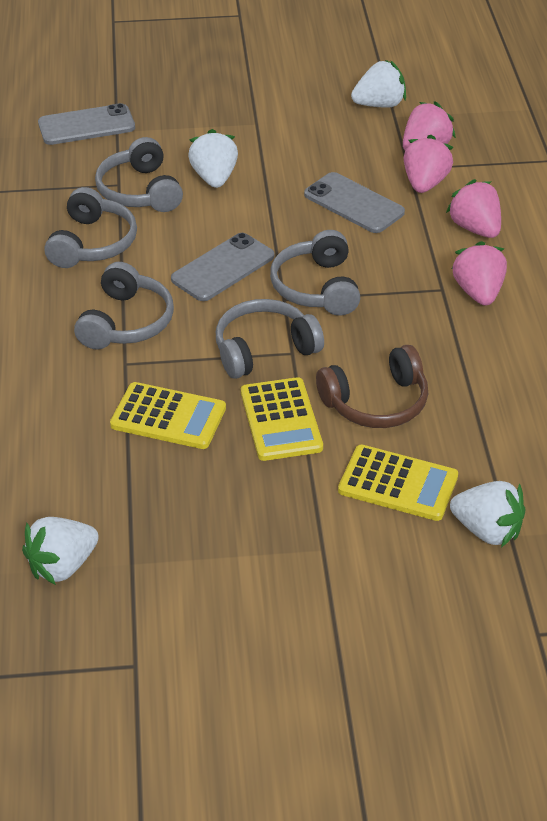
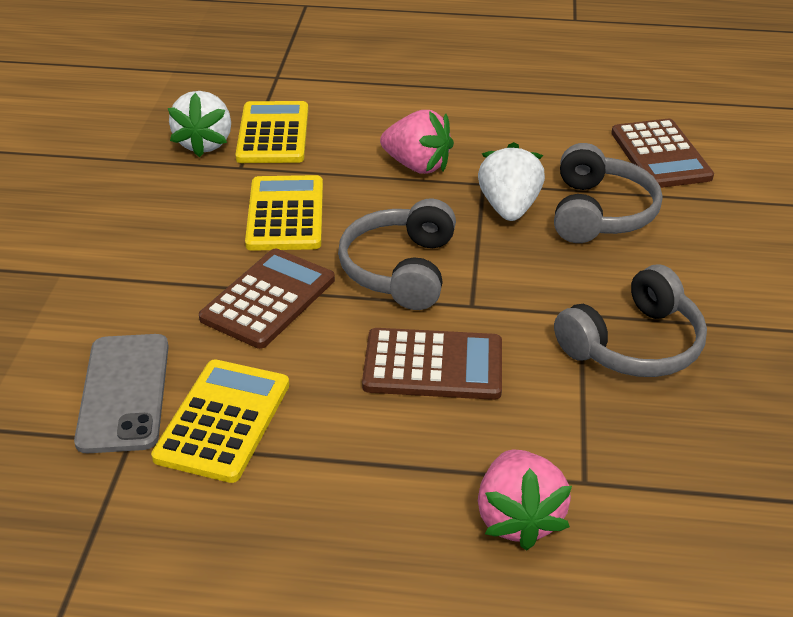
brown calculator: 0 -> 3
brown headphones: 1 -> 0
grey headphones: 5 -> 3
grey phone: 3 -> 1
pink strawberry: 4 -> 2
white strawberry: 4 -> 2

